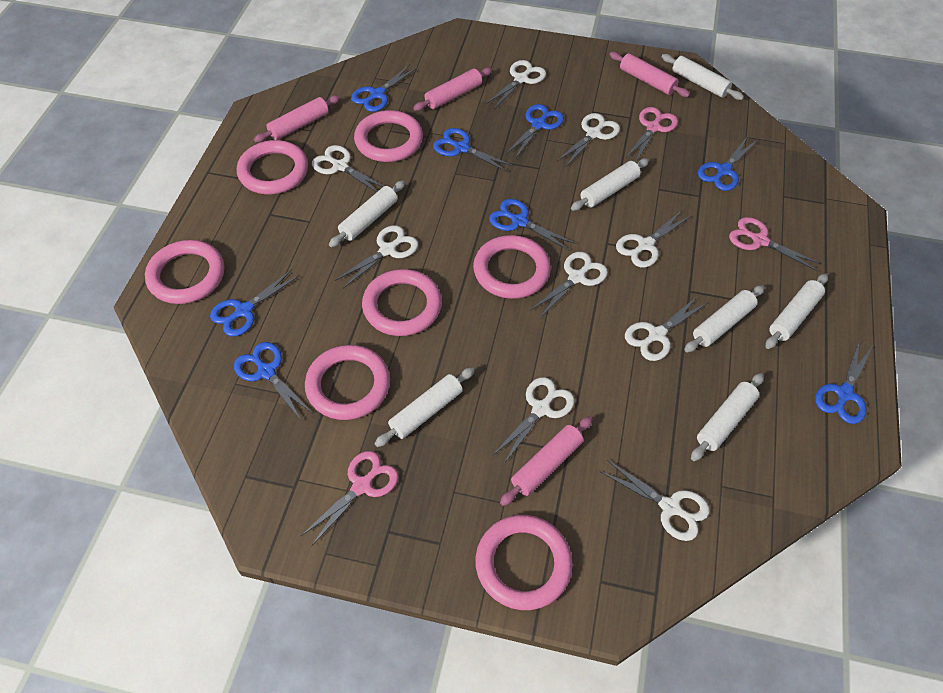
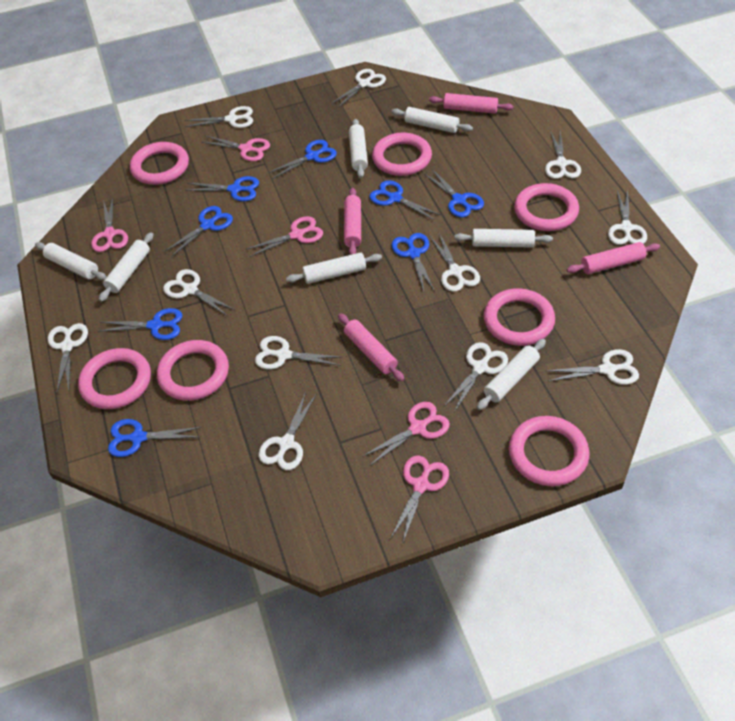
pink scissors: 3 -> 5
white scissors: 9 -> 11

